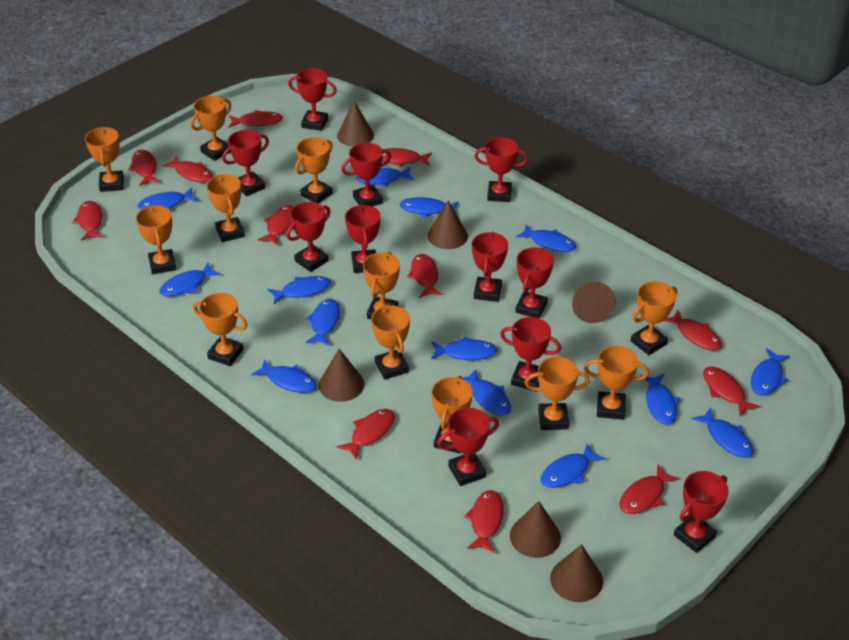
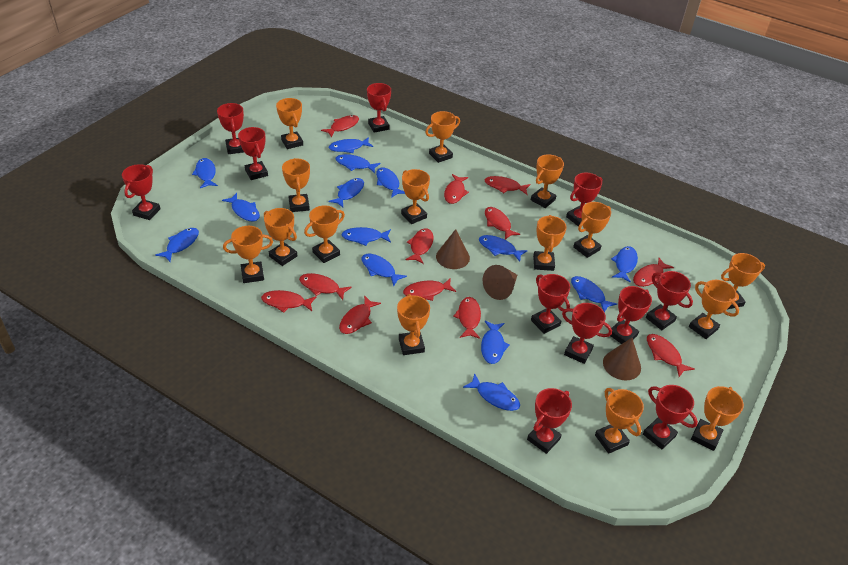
brown cone: 6 -> 3
orange trophy: 12 -> 15

